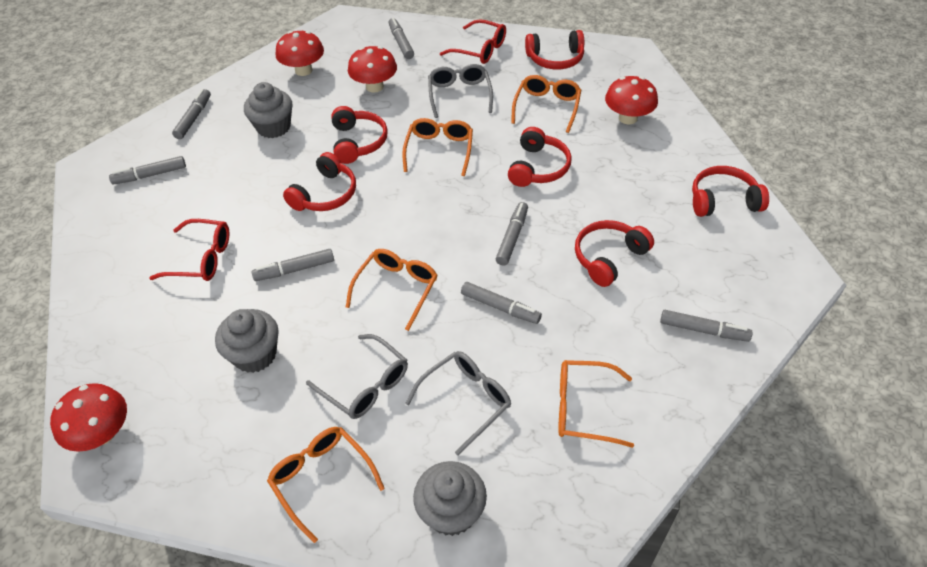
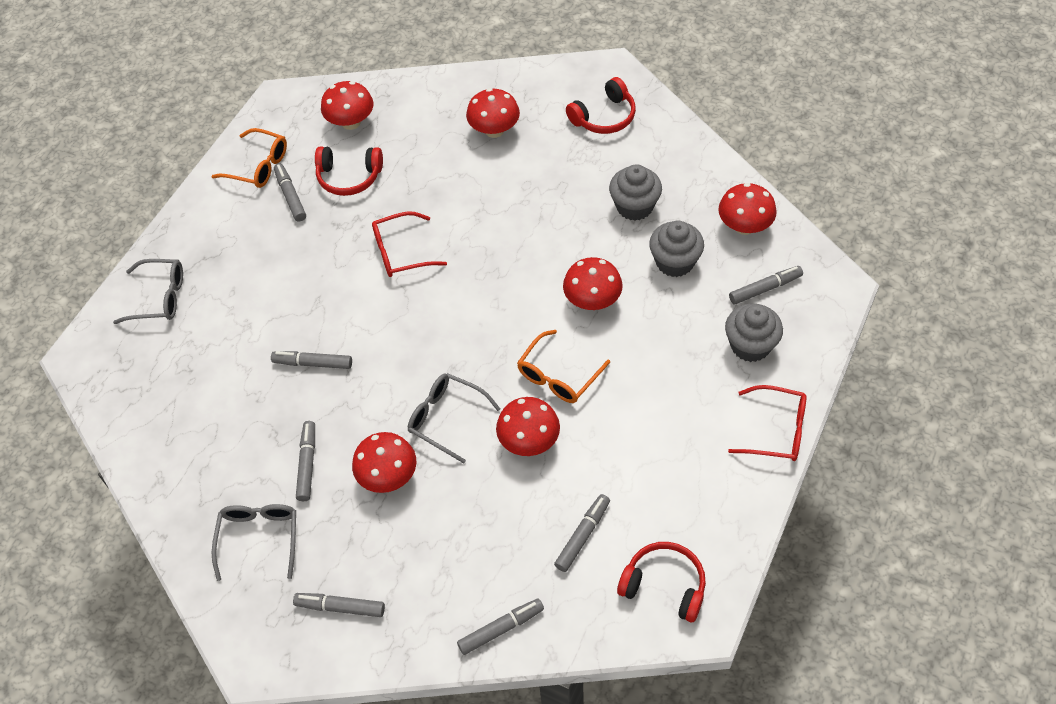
orange glasses: 5 -> 2
red headphones: 6 -> 3
red mushroom: 4 -> 6

